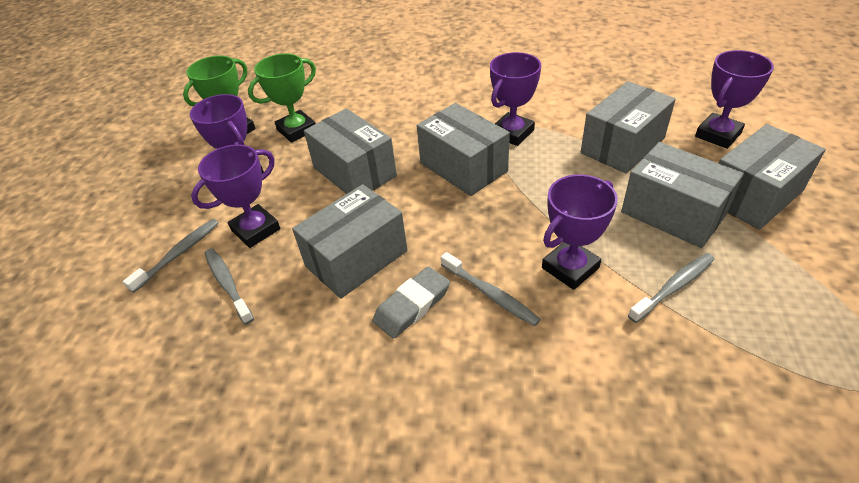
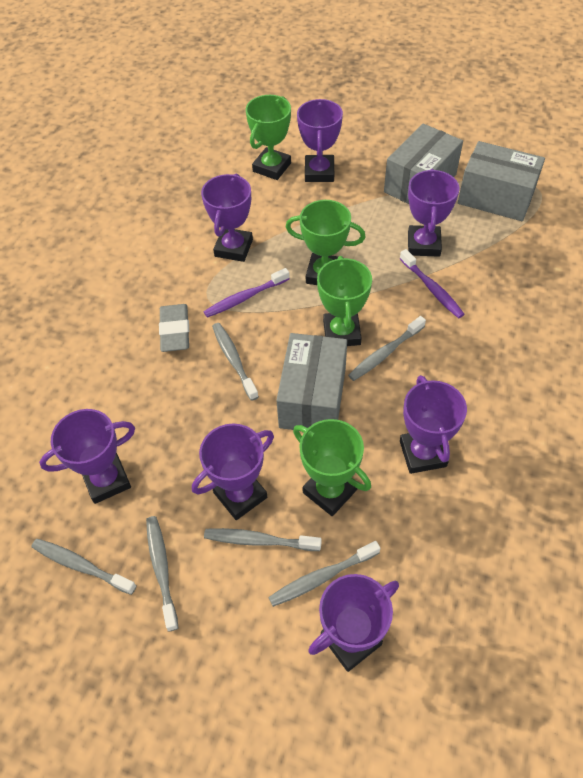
green trophy: 2 -> 4
grey box: 6 -> 3
grey toothbrush: 4 -> 6
purple toothbrush: 0 -> 2
purple trophy: 5 -> 7

